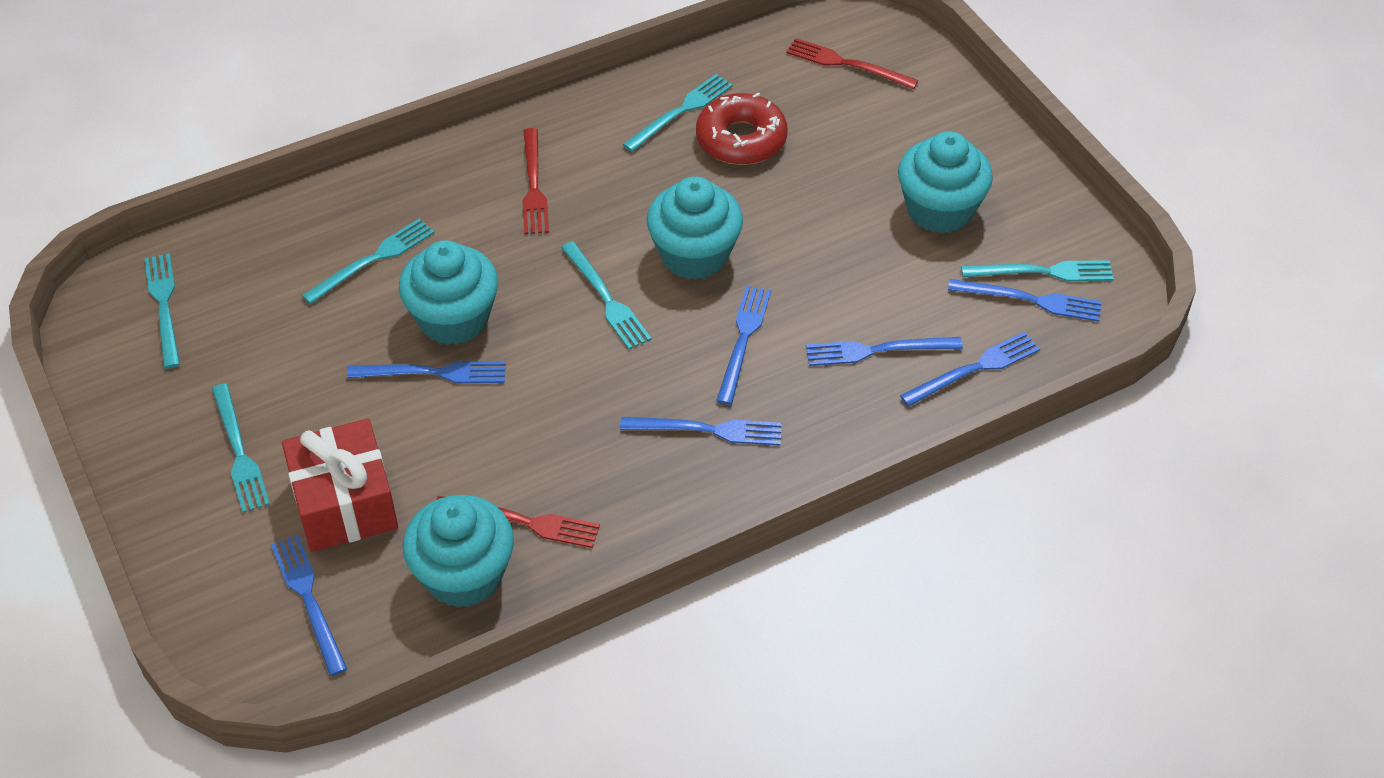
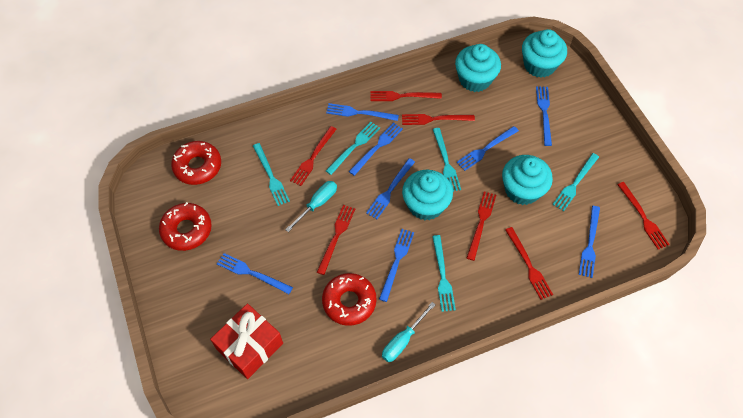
blue fork: 7 -> 8
red donut: 1 -> 3
red fork: 3 -> 7
turquoise fork: 6 -> 5
turquoise screwdriver: 0 -> 2

